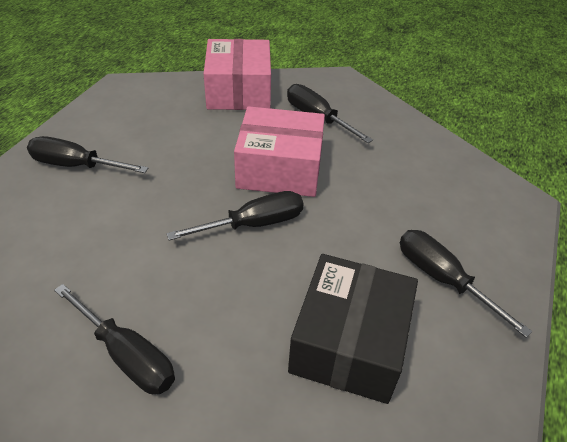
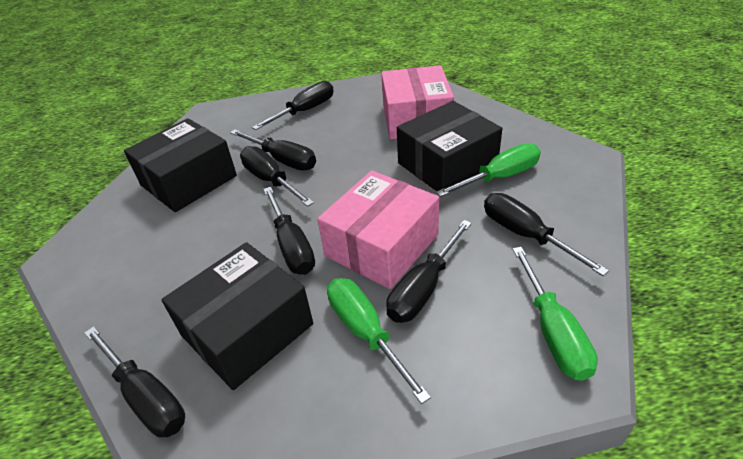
black box: 1 -> 3
black screwdriver: 5 -> 7
green screwdriver: 0 -> 3

